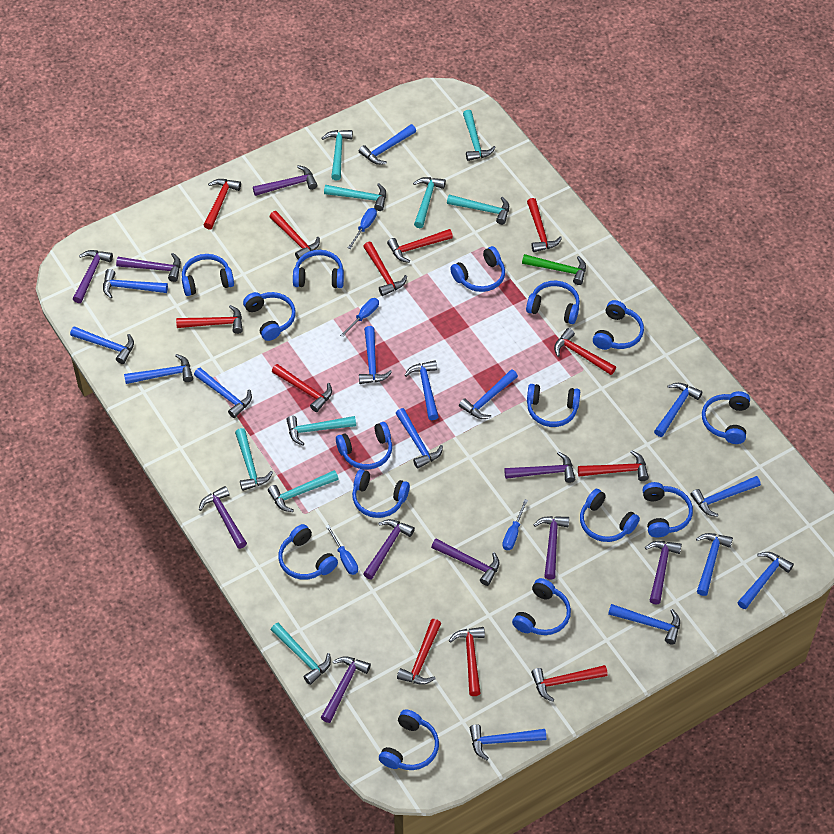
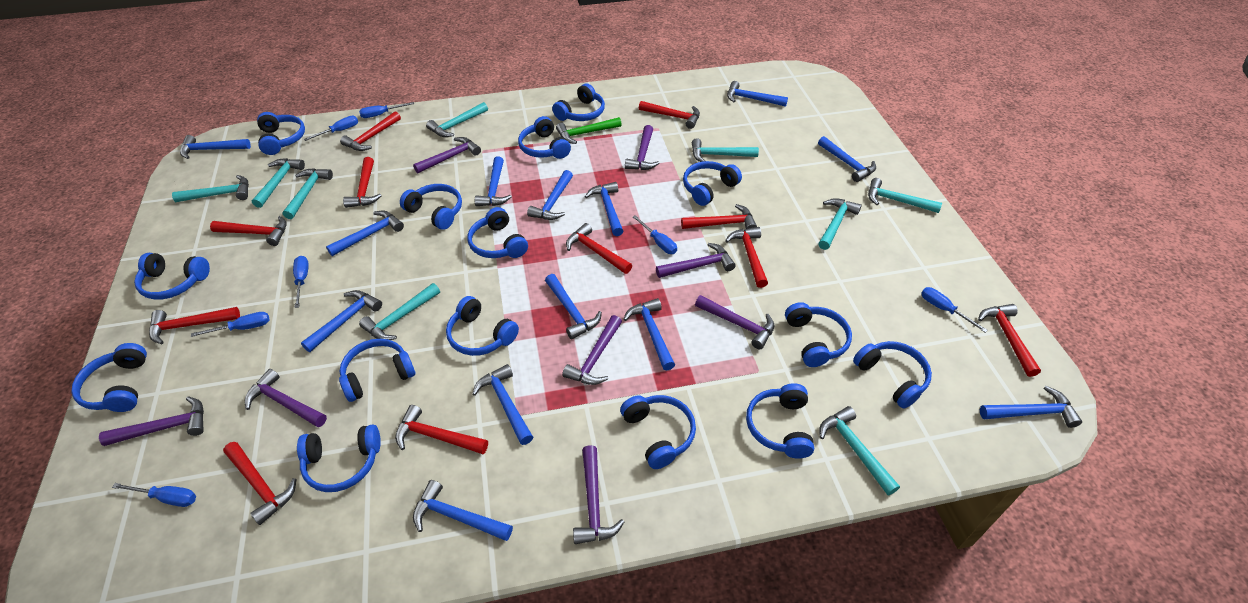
blue hammer: 15 -> 13
blue screwdriver: 4 -> 7
purple hammer: 10 -> 8
red hammer: 12 -> 11

